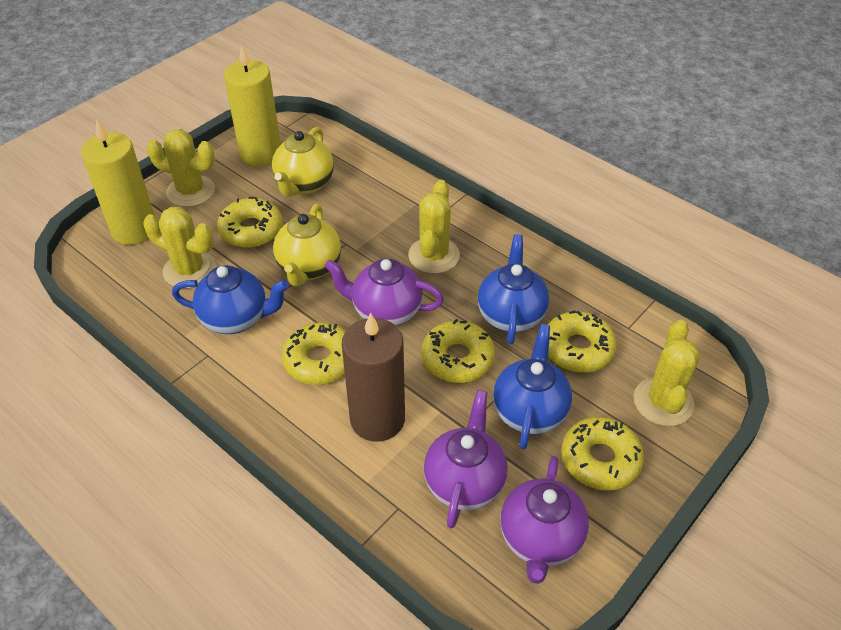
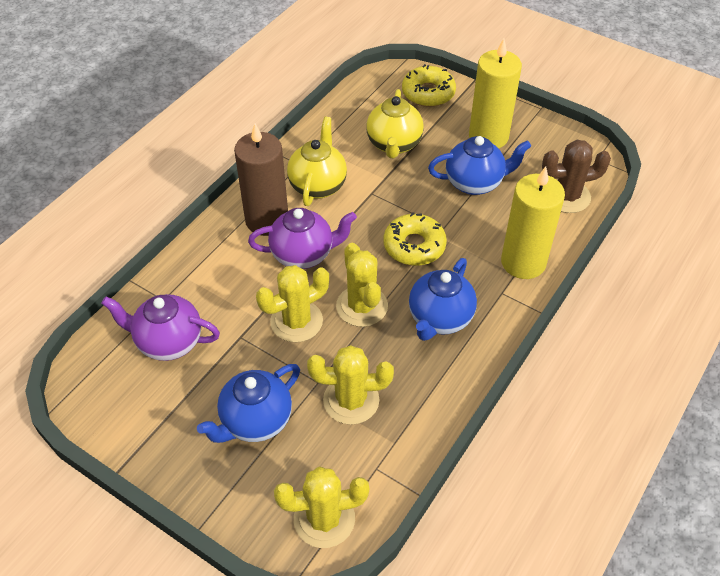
brown cactus: 0 -> 1
purple teapot: 3 -> 2
yellow donut: 5 -> 2

